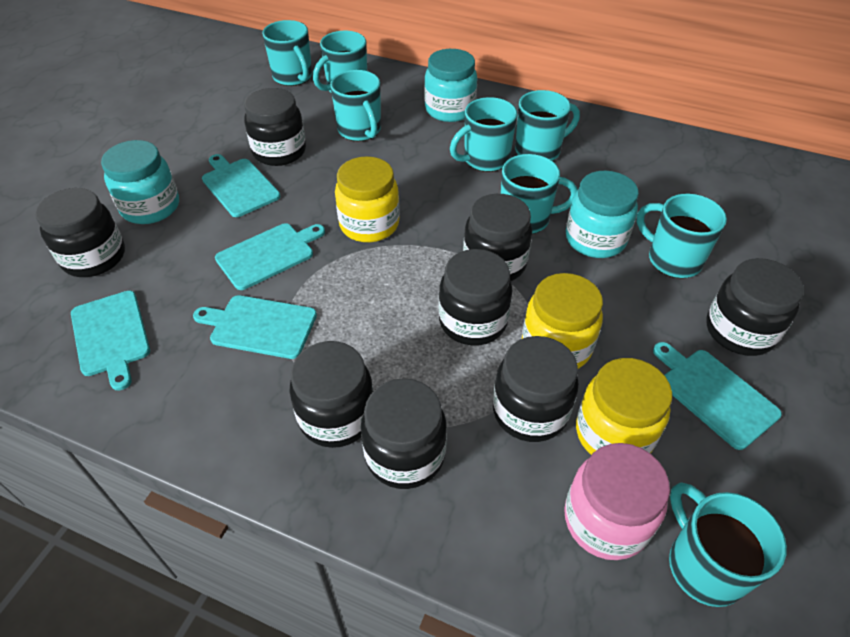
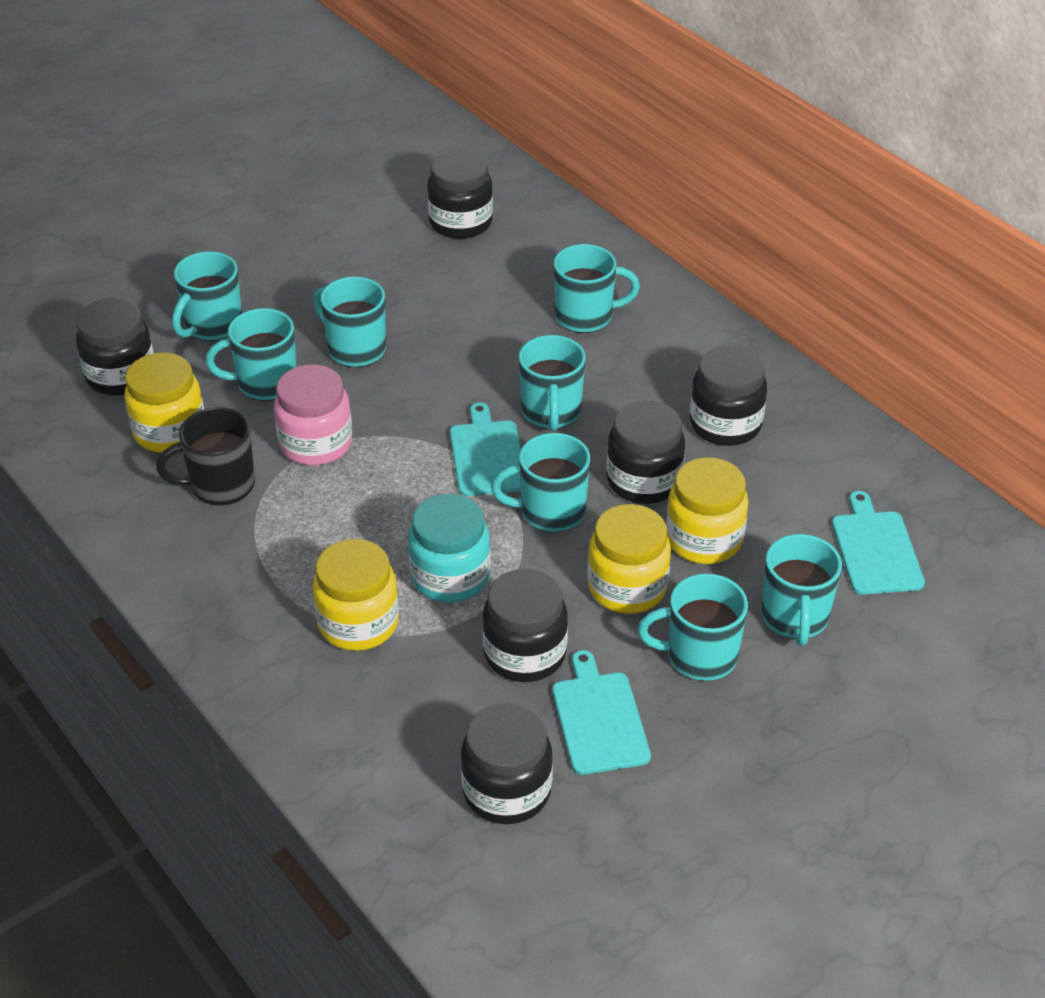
black jar: 8 -> 6
black mug: 0 -> 1
turquoise cutting board: 5 -> 3
turquoise jar: 3 -> 1
yellow jar: 3 -> 4

